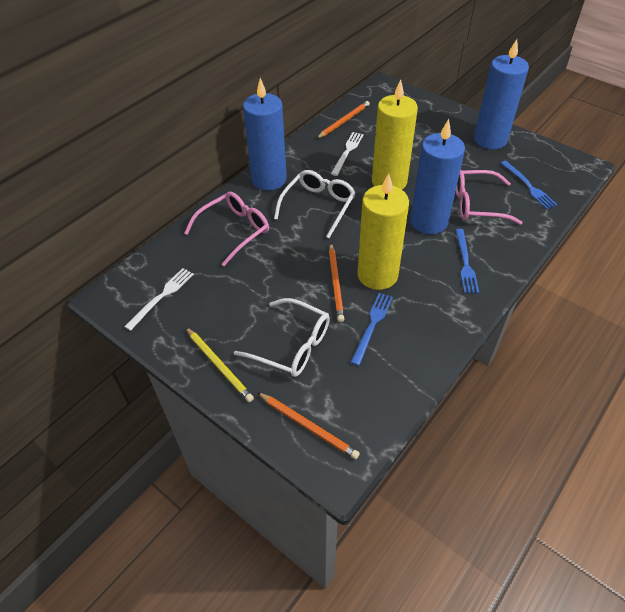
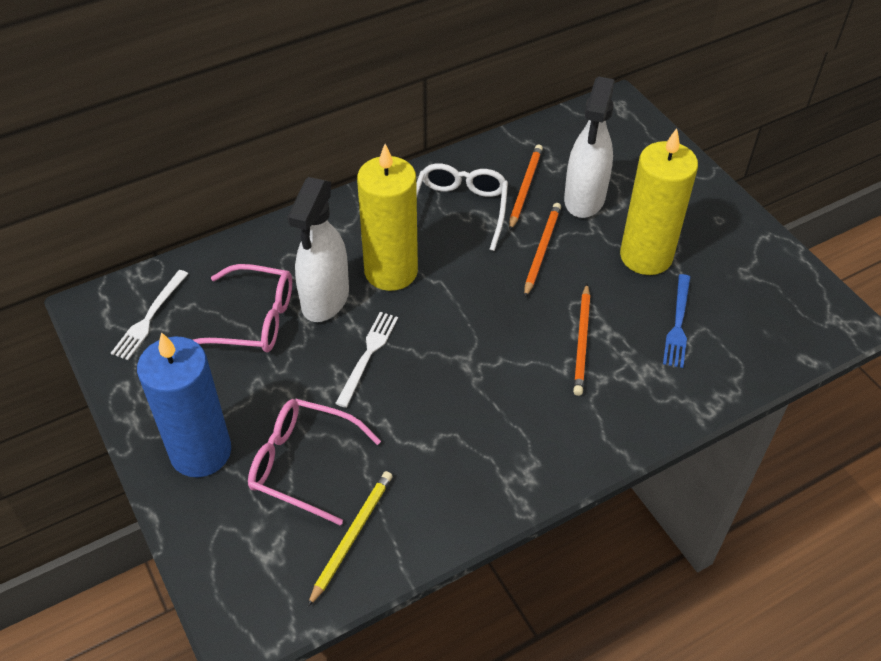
blue candle: 3 -> 1
blue fork: 3 -> 1
white glasses: 2 -> 1
white spray bottle: 0 -> 2

